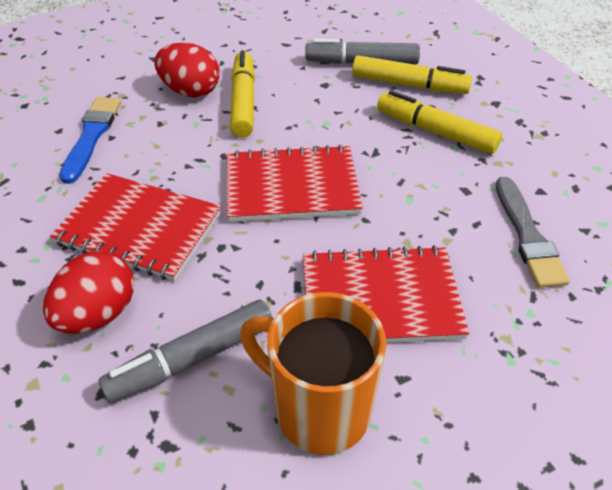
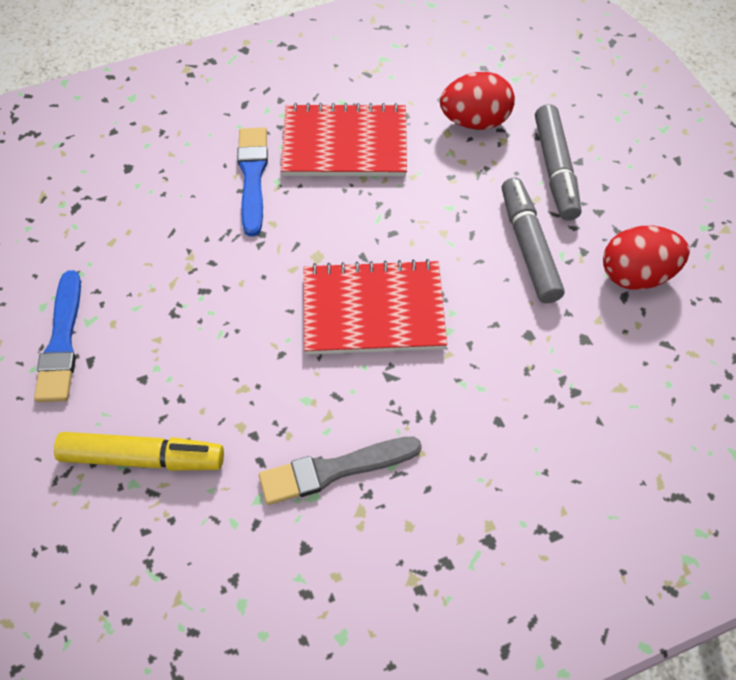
blue brush: 1 -> 2
orange mug: 1 -> 0
red notebook: 3 -> 2
yellow marker: 3 -> 1

